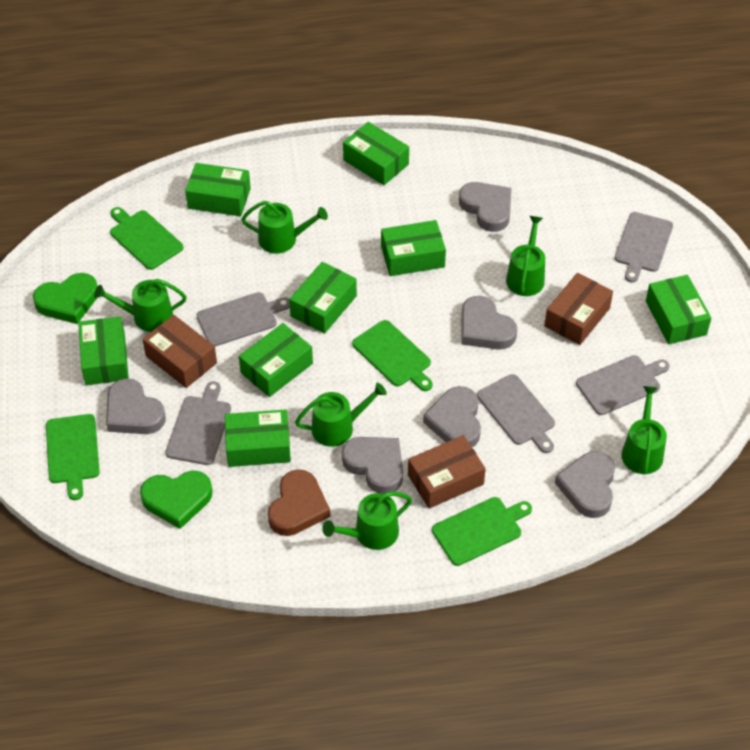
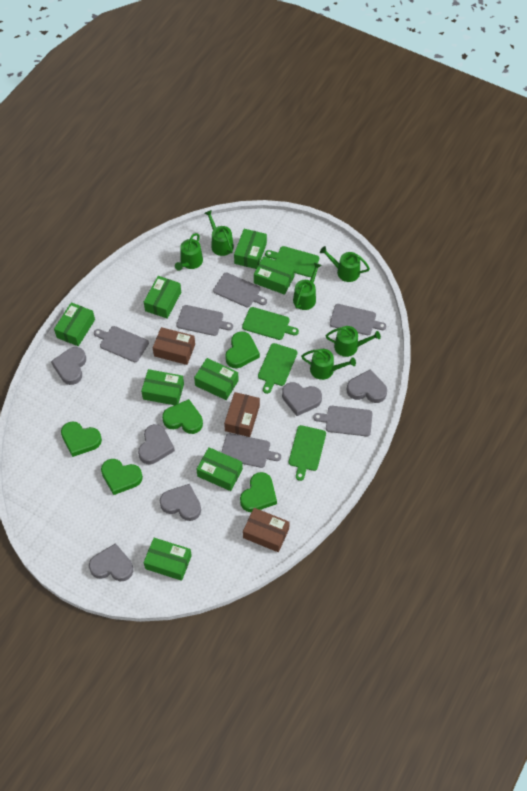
brown heart: 1 -> 0
green heart: 2 -> 5
grey cutting board: 5 -> 6

